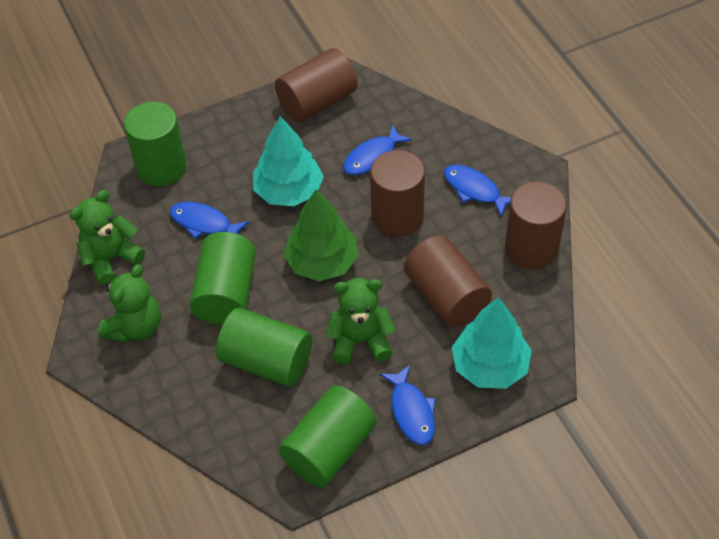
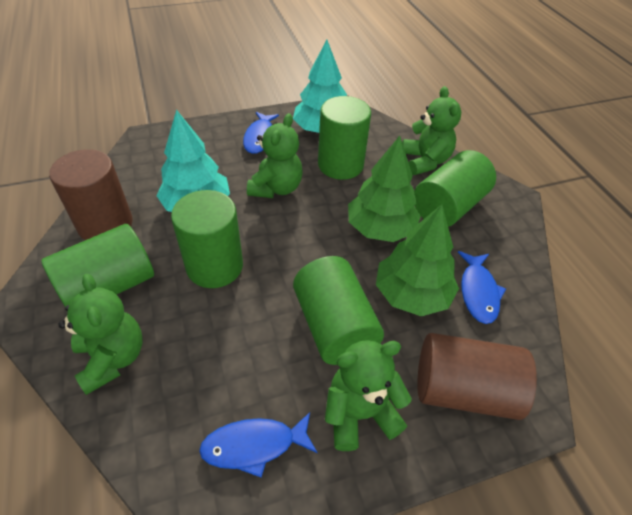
blue fish: 4 -> 3
brown cylinder: 4 -> 2
green cylinder: 4 -> 5
green teddy bear: 3 -> 4
green tree: 1 -> 2

